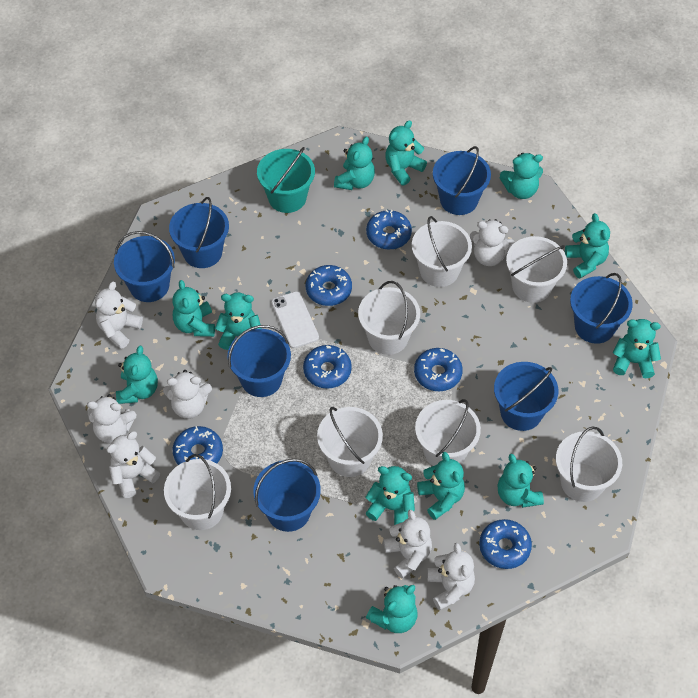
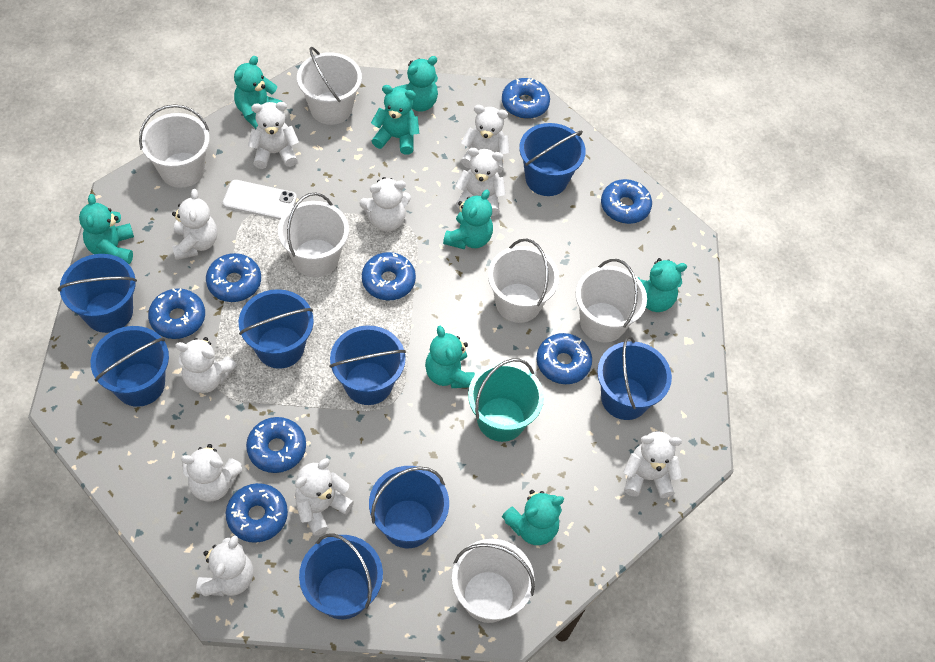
blue bucket: 7 -> 8
blue donut: 6 -> 8
turquoise teddy bear: 12 -> 8
white bucket: 7 -> 6
white teddy bear: 7 -> 10

